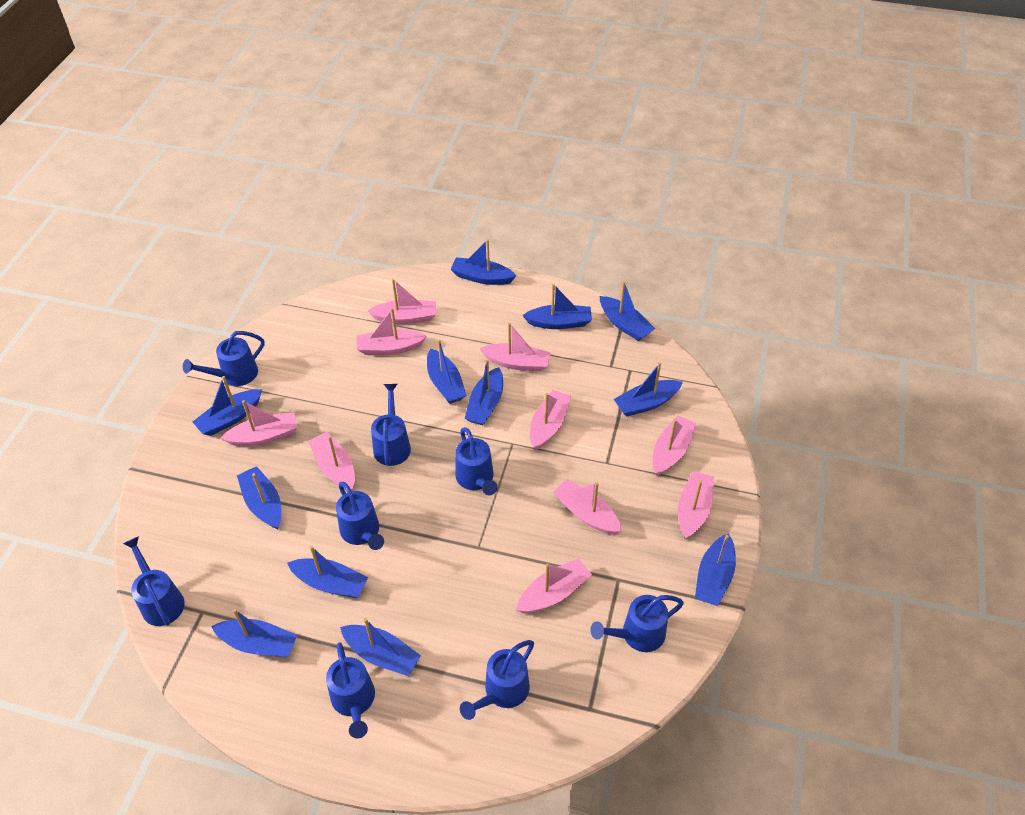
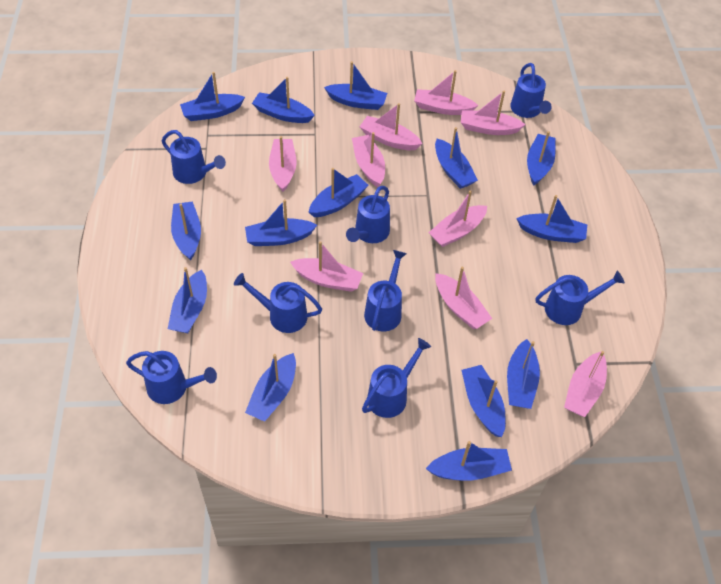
blue boat: 12 -> 14
pink boat: 10 -> 9

